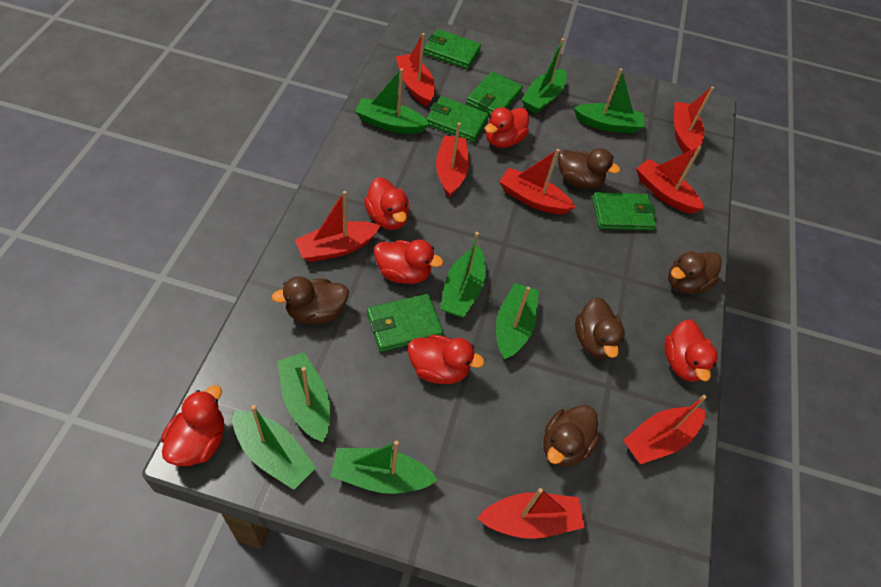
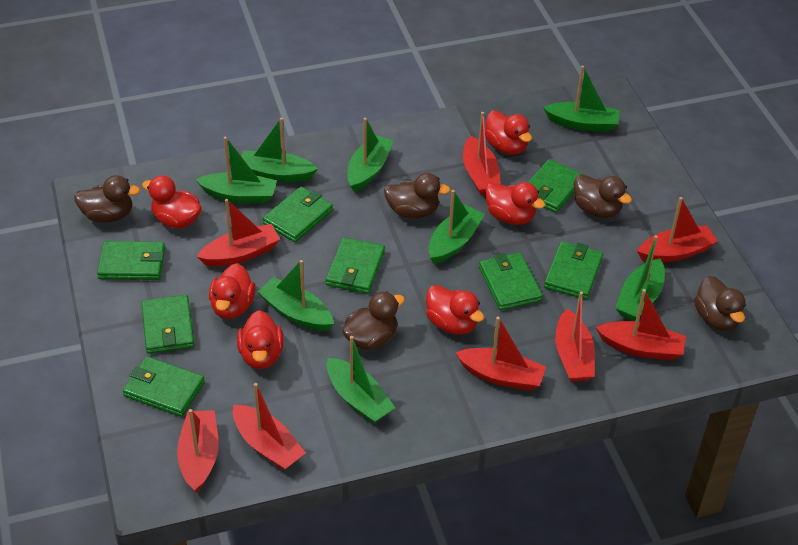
green wallet: 5 -> 8

